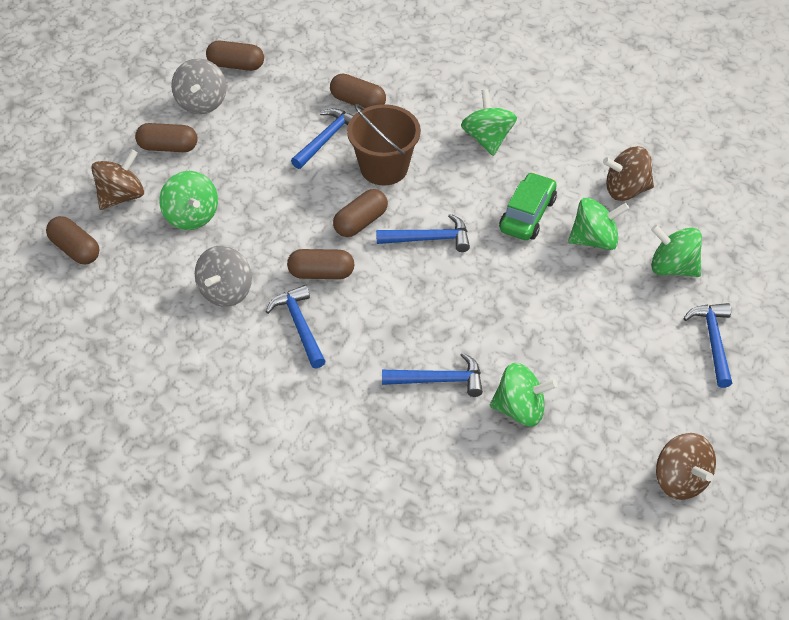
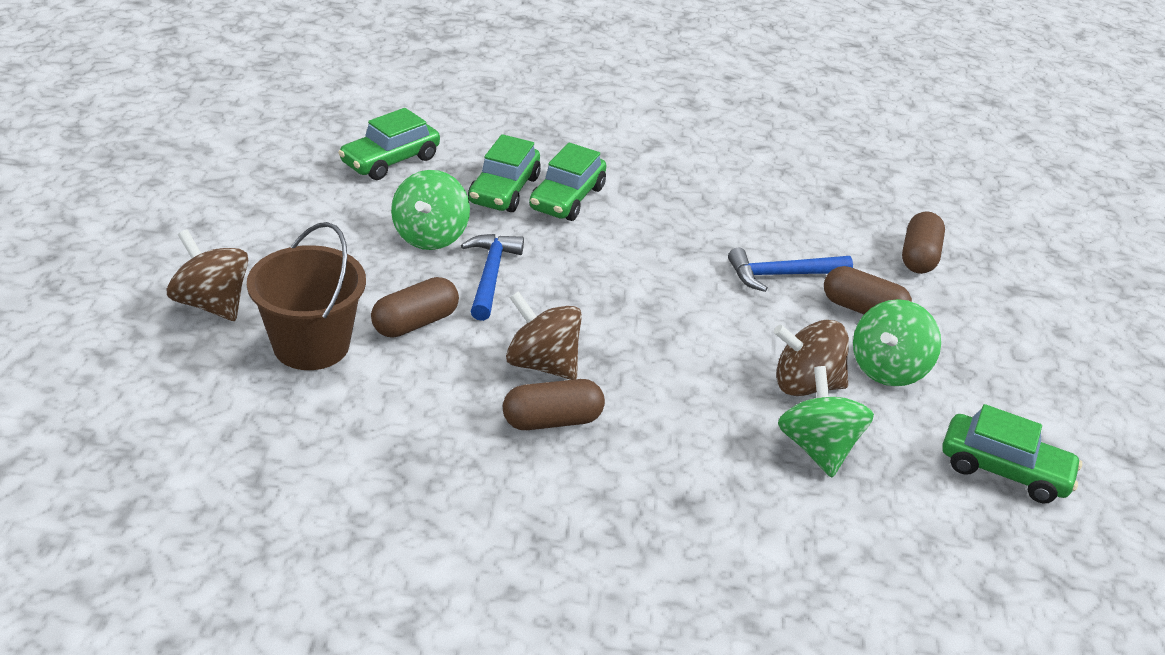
blue hammer: 5 -> 2
brown capsule: 6 -> 4
green car: 1 -> 4
green spinning top: 5 -> 3
grey spinning top: 2 -> 0

